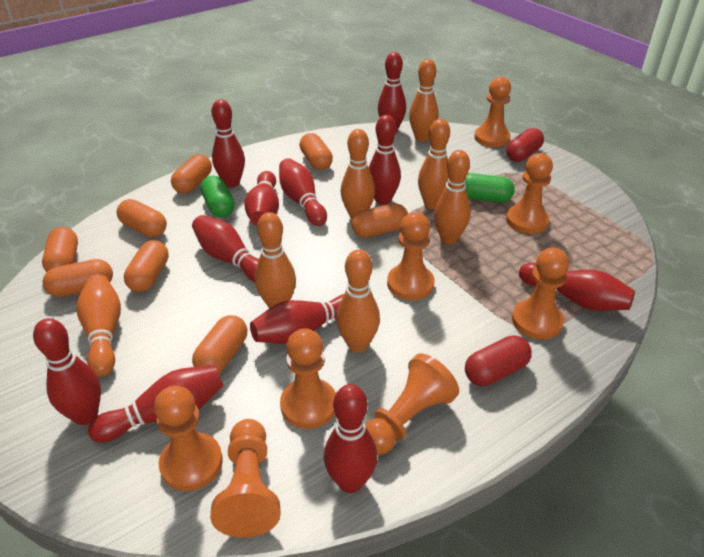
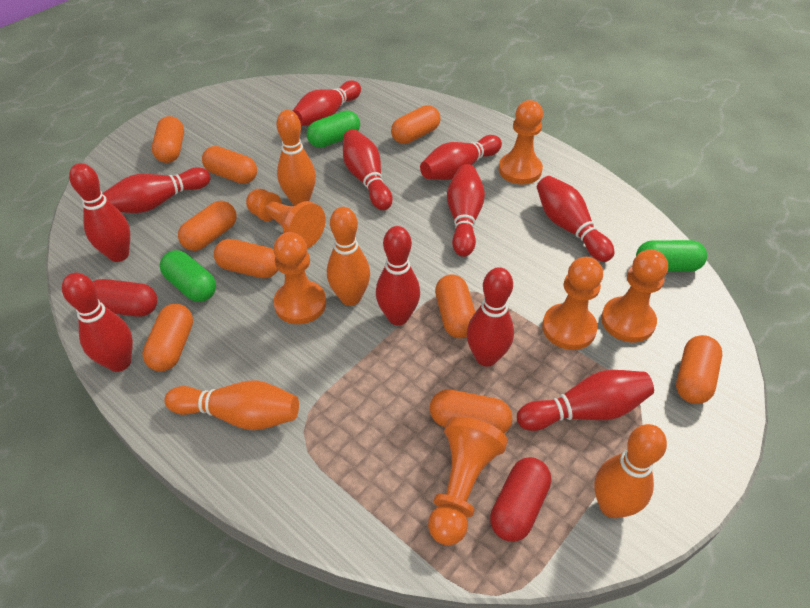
green capsule: 2 -> 3
orange bowling pin: 7 -> 4
orange capsule: 8 -> 9
orange pawn: 8 -> 6

